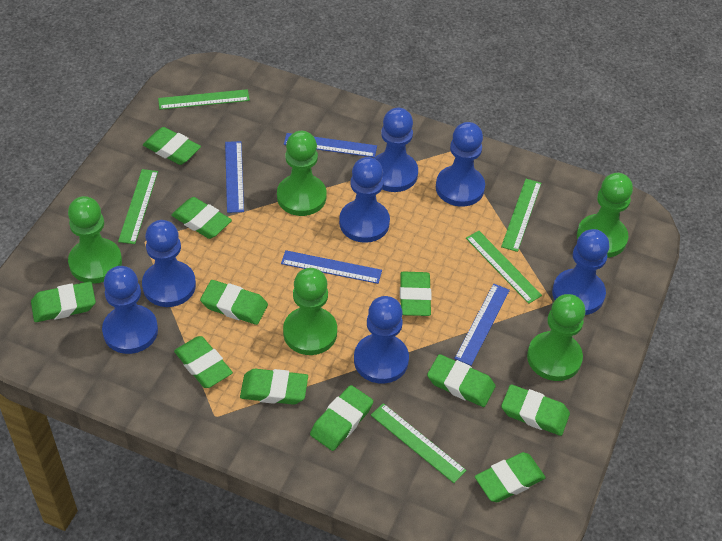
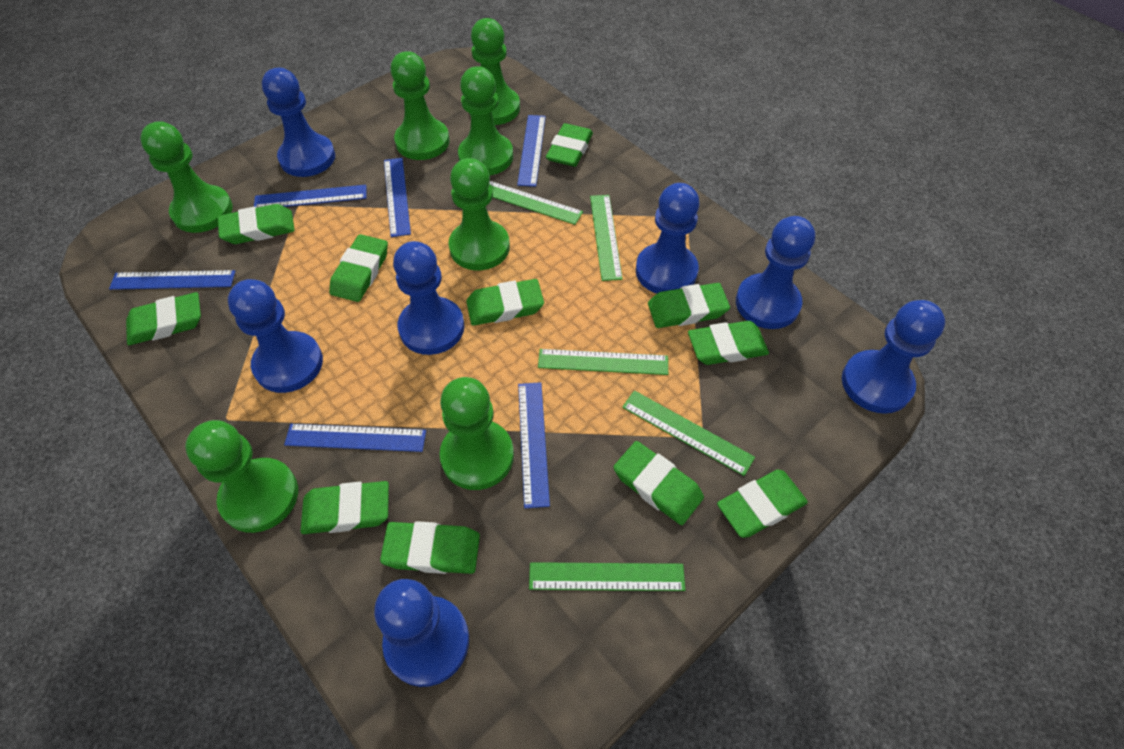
blue ruler: 4 -> 6
green pawn: 5 -> 7

